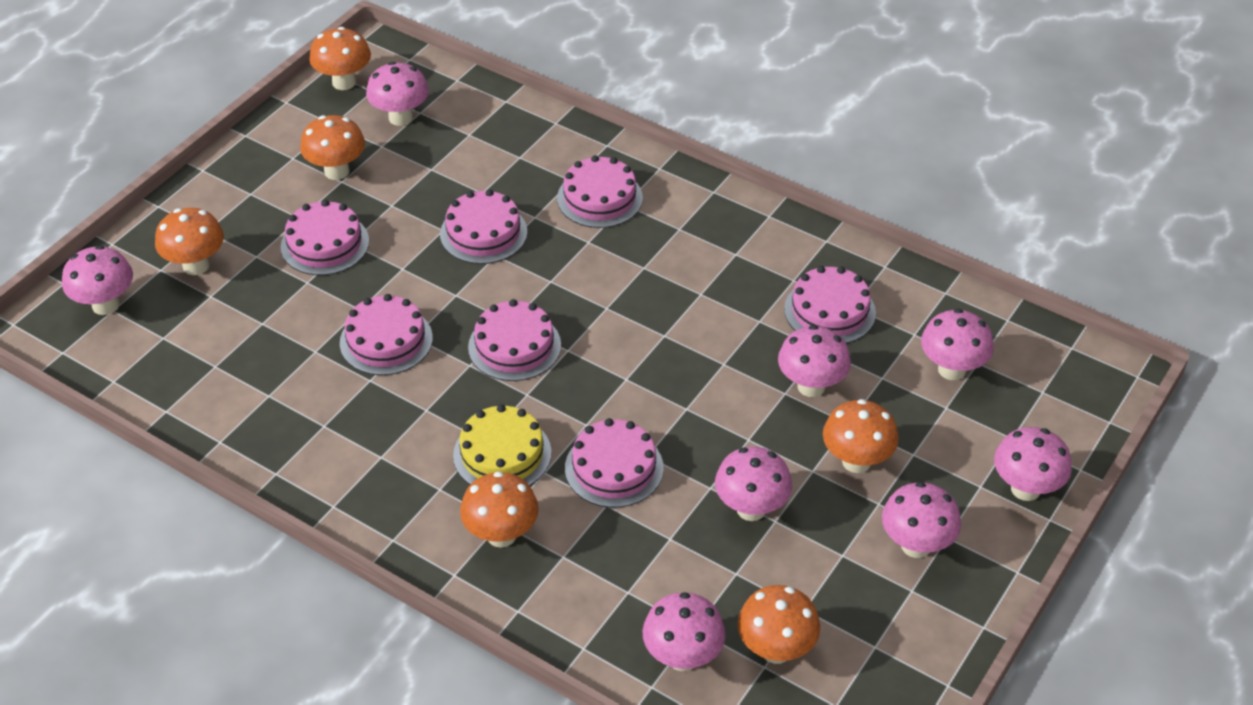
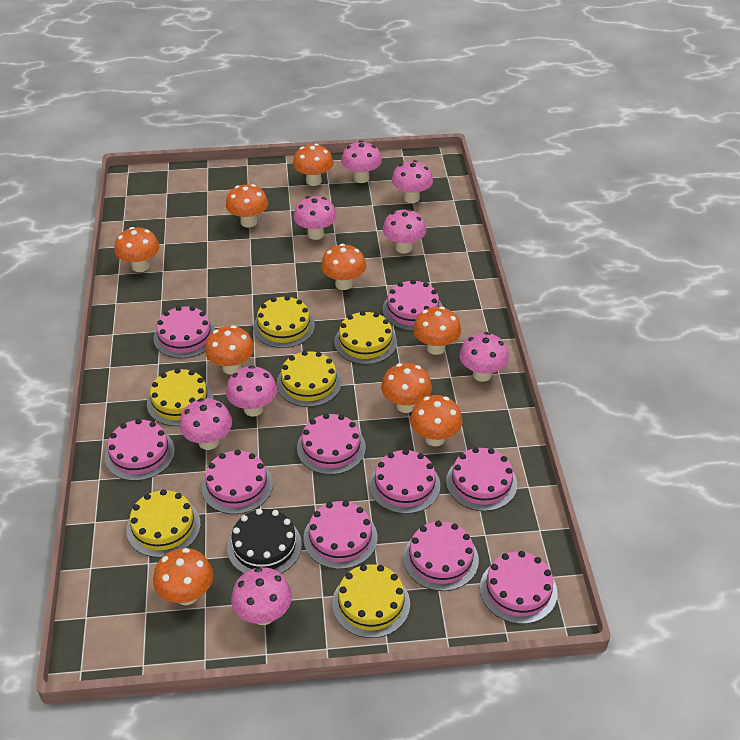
black cake: 0 -> 1
orange mushroom: 6 -> 9
pink cake: 7 -> 10
yellow cake: 1 -> 6

